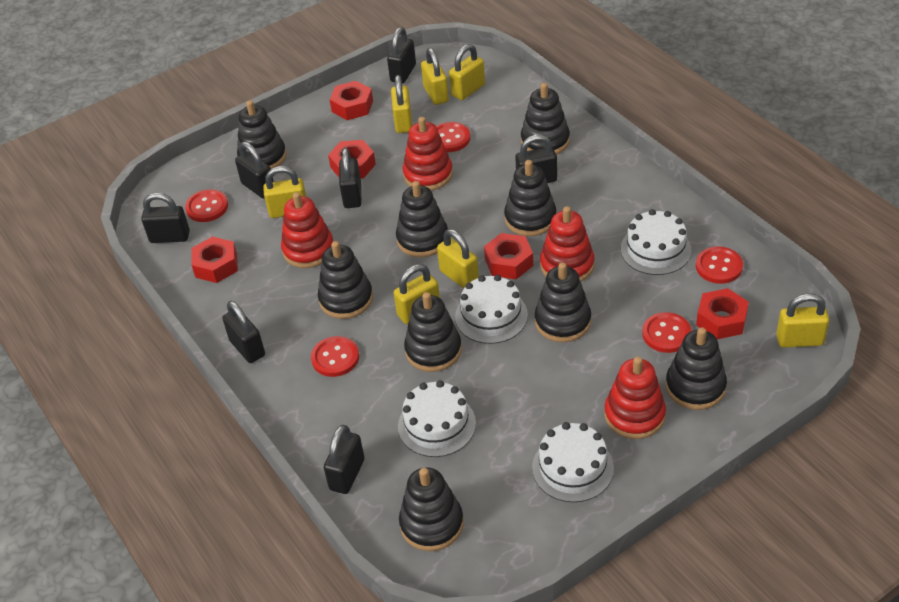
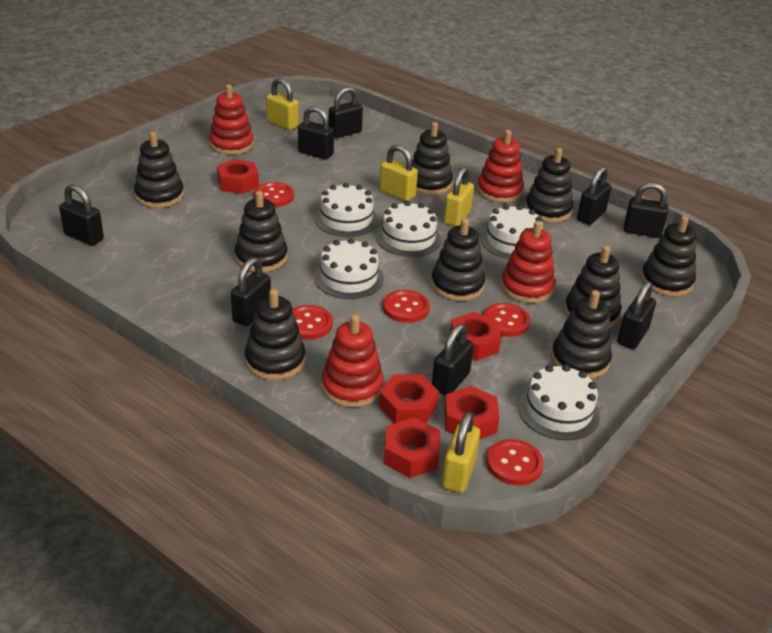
black padlock: 7 -> 8
white cake: 4 -> 5
yellow padlock: 7 -> 4

